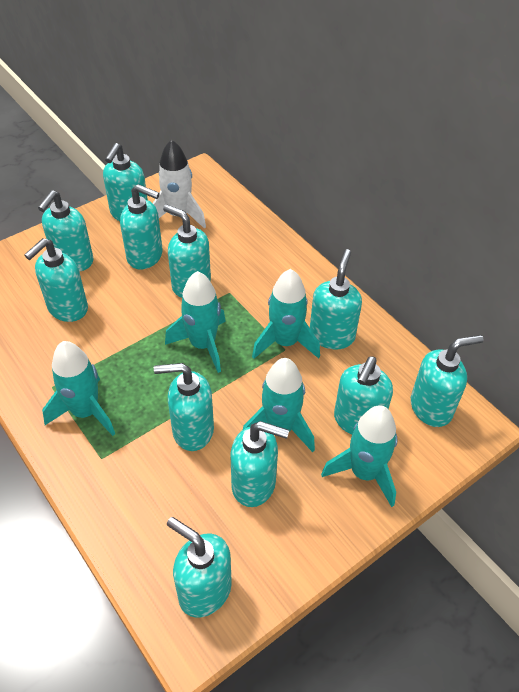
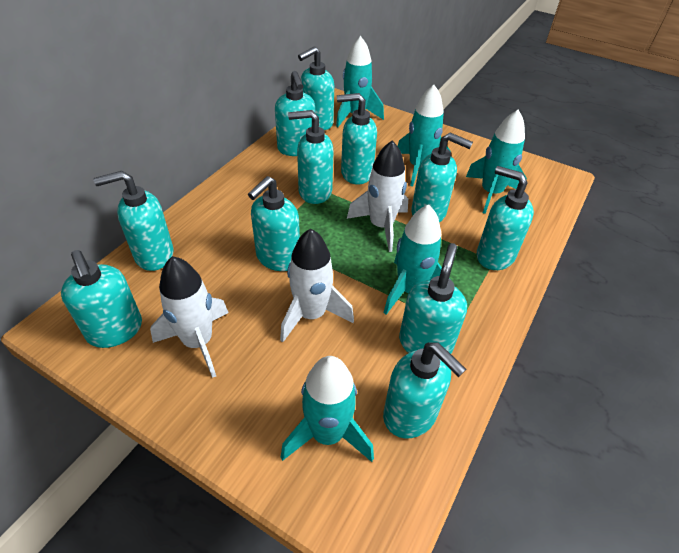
white rocket: 1 -> 3

